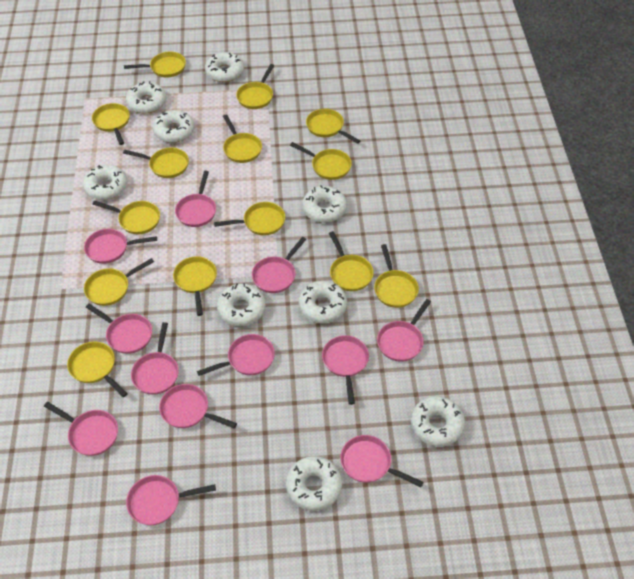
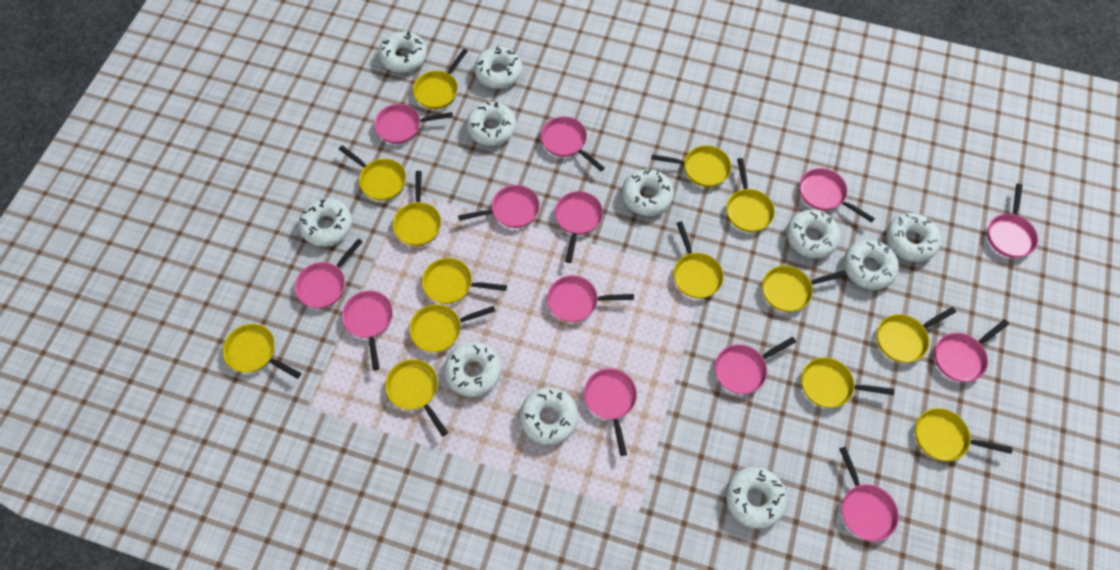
pink pan: 12 -> 13
white donut: 9 -> 11

